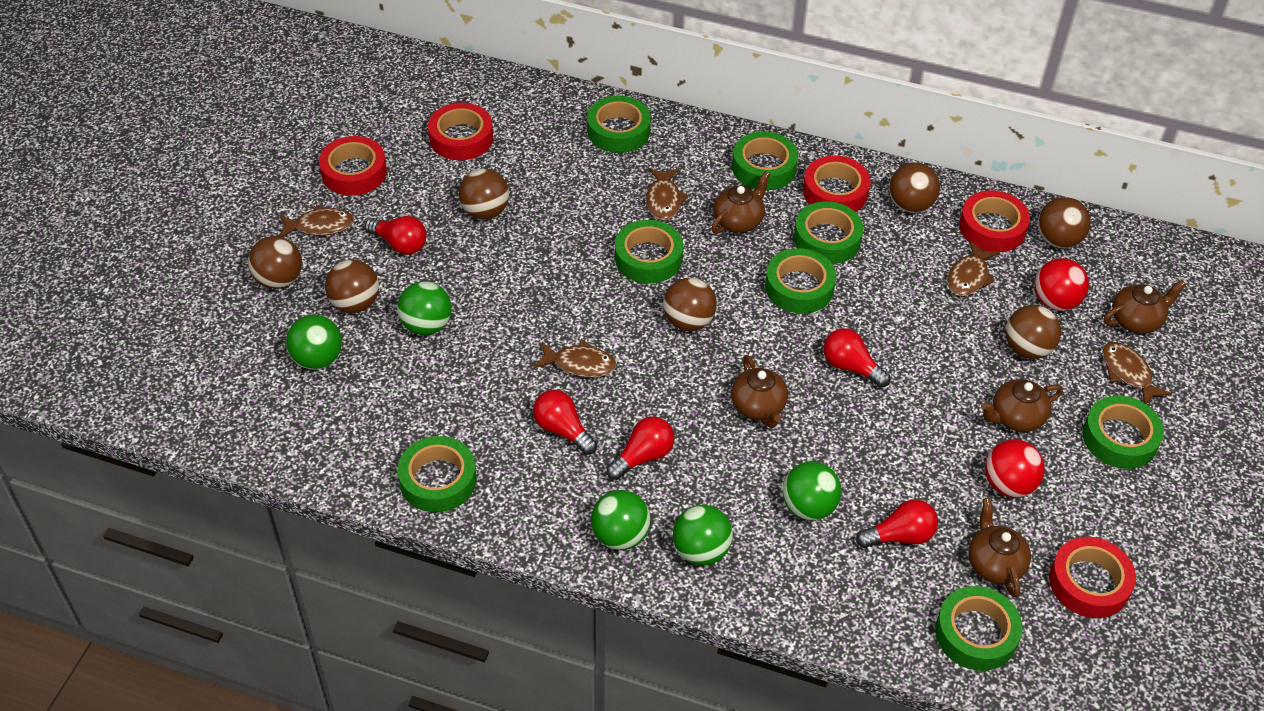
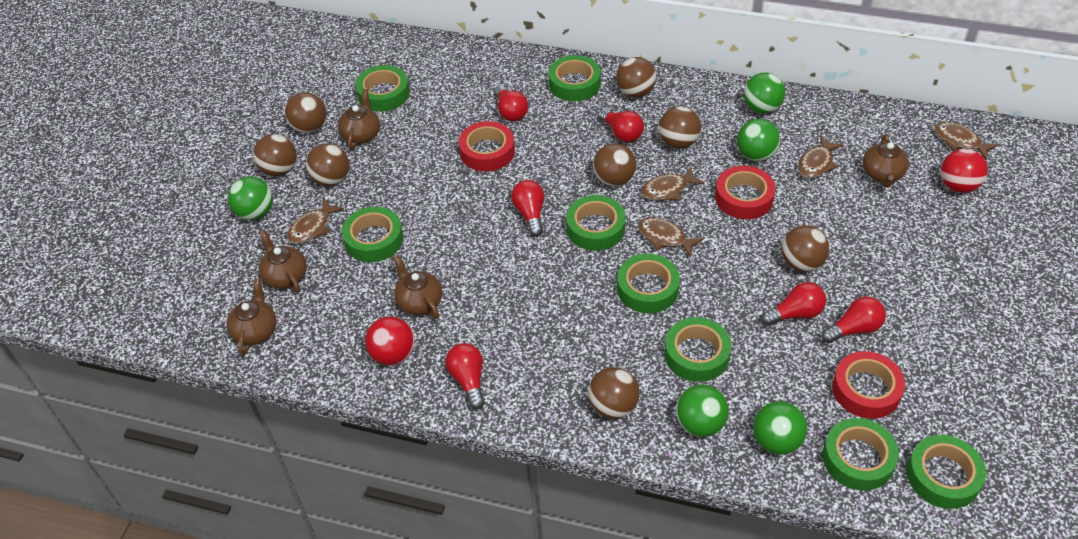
brown ball: 7 -> 8
red light bulb: 5 -> 6
red tape: 5 -> 3

